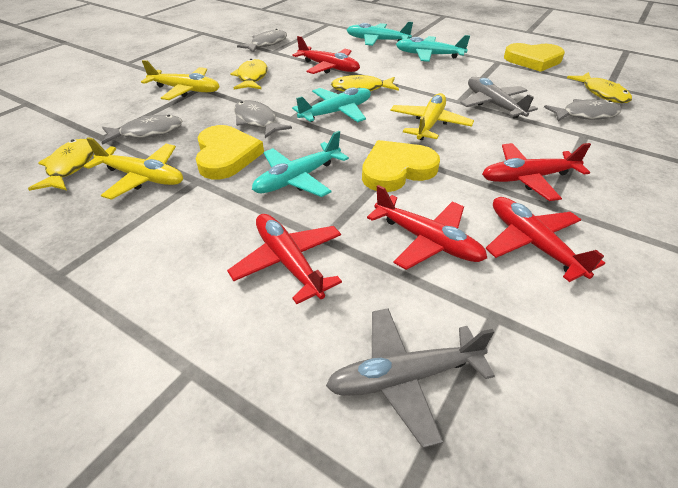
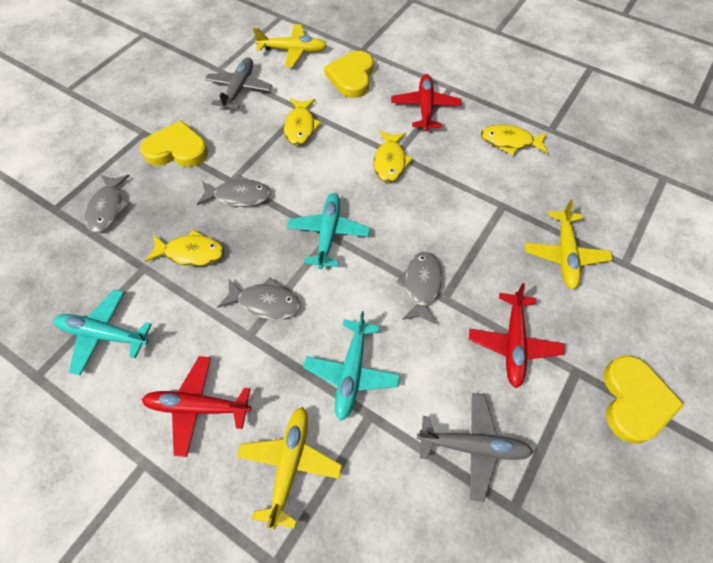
red plane: 5 -> 3
turquoise plane: 4 -> 3

